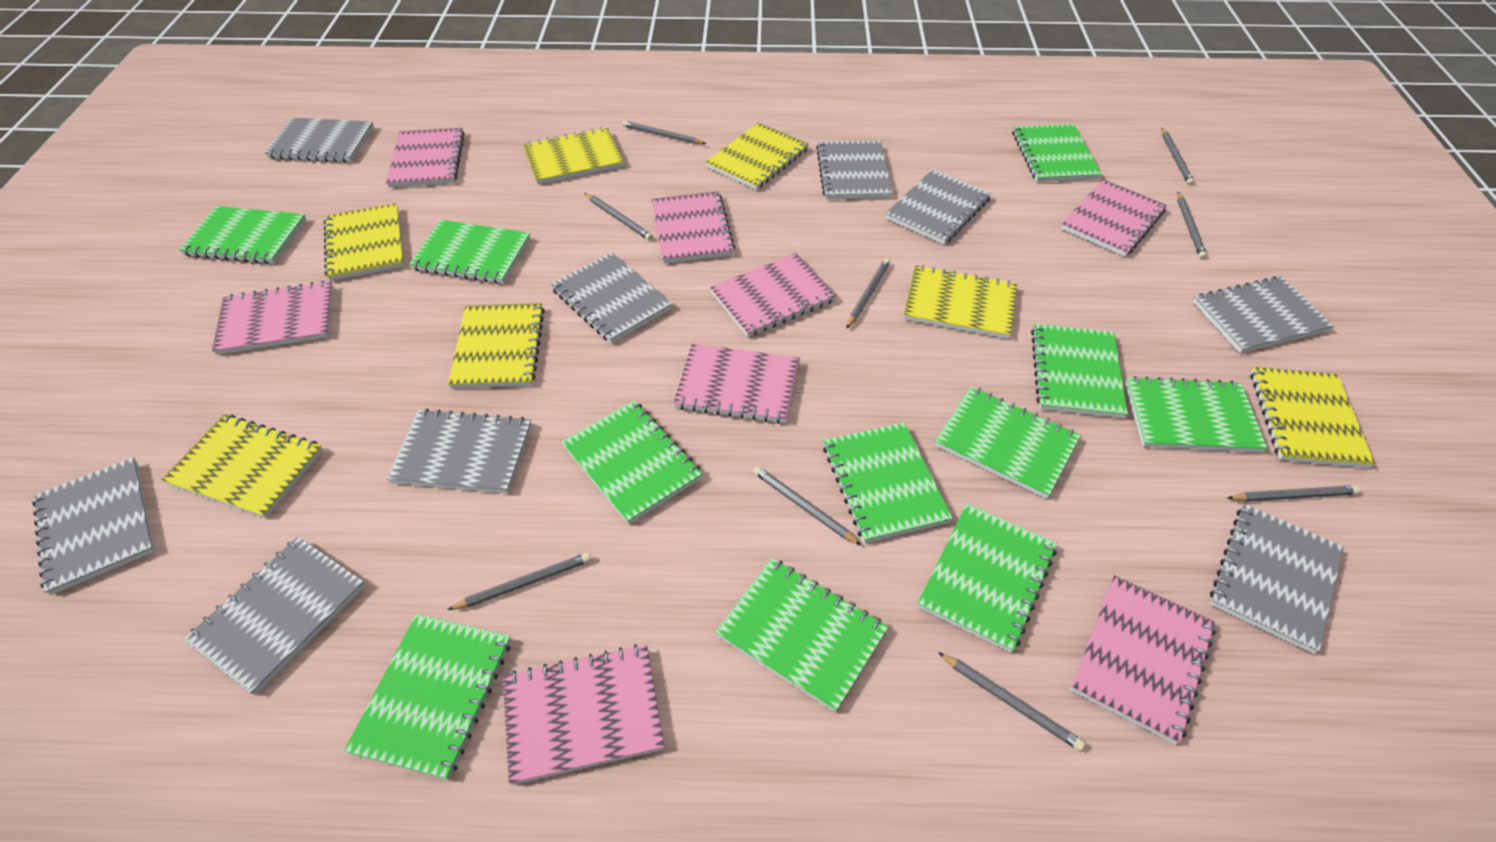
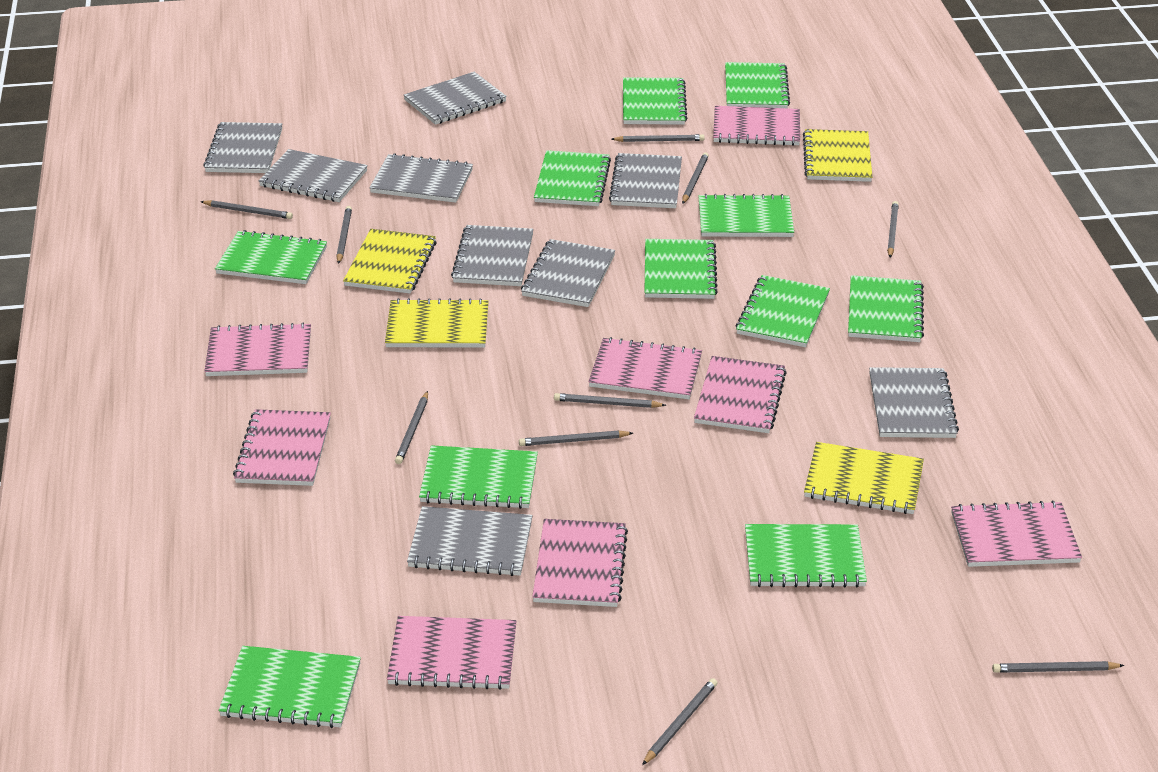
grey pencil: 9 -> 10
yellow notebook: 7 -> 4

